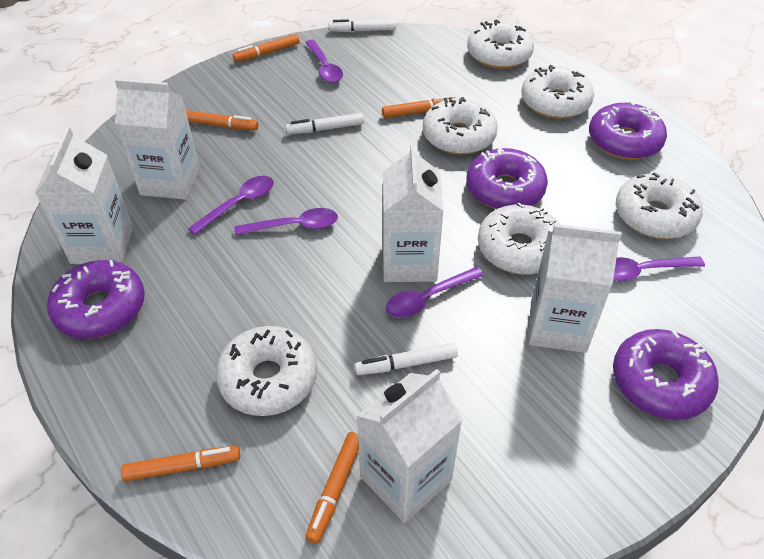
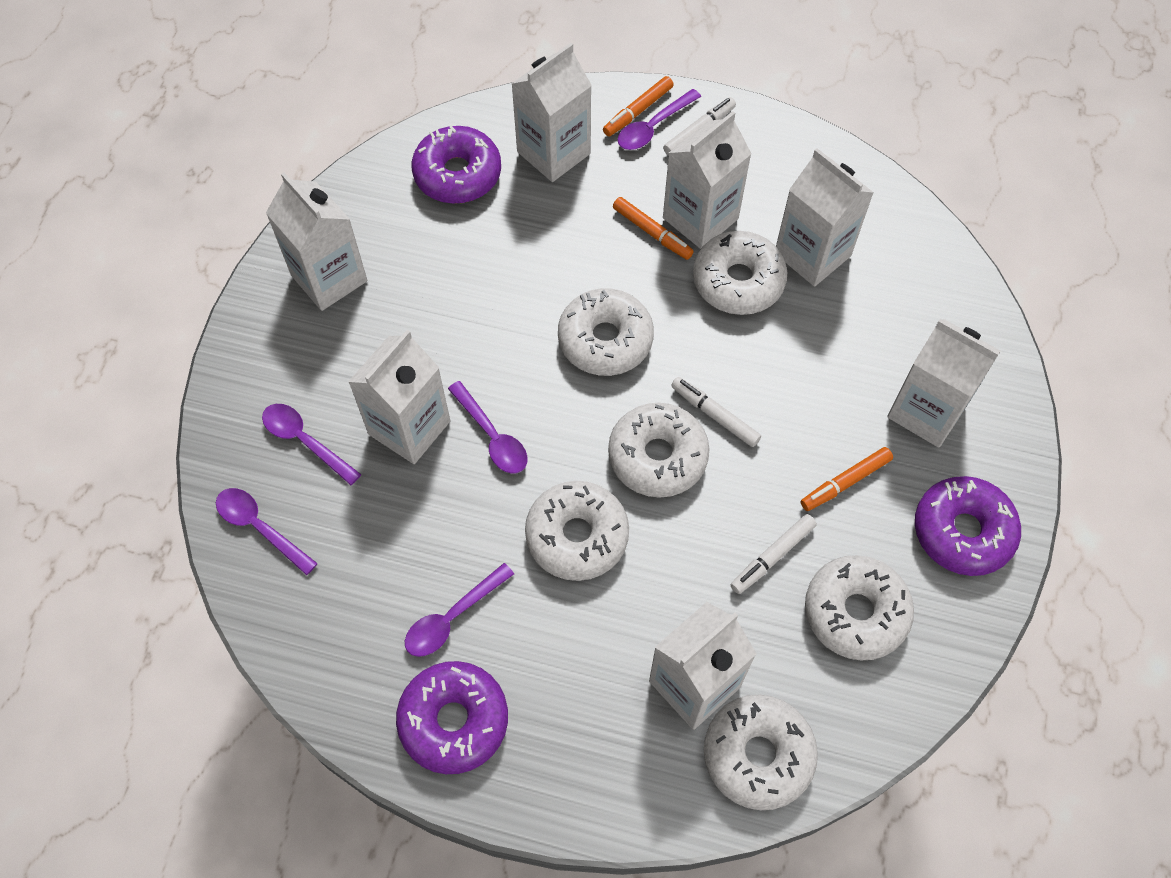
orange marker: 5 -> 3
purple donut: 4 -> 3
white carton: 5 -> 7

